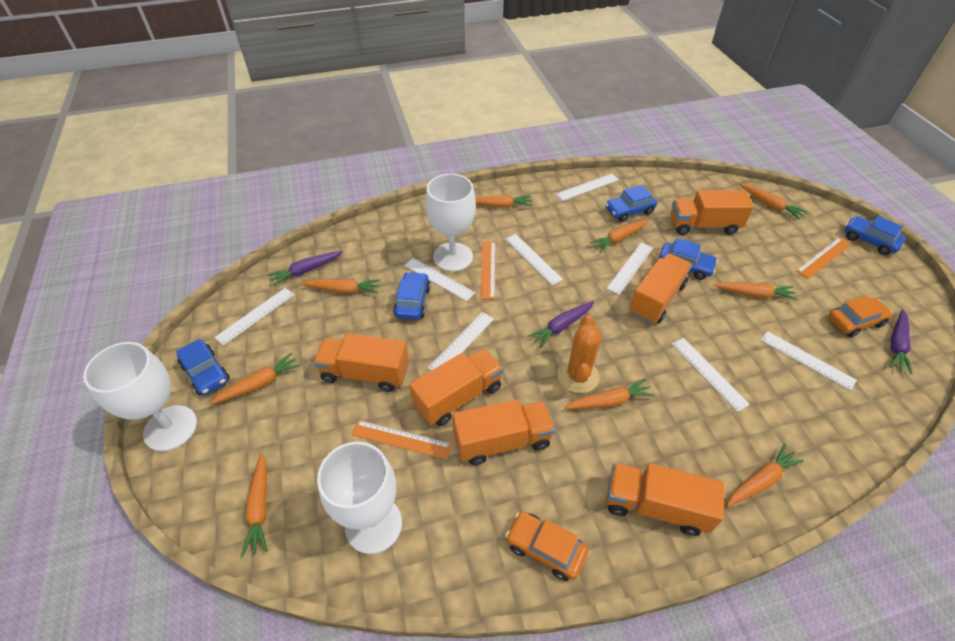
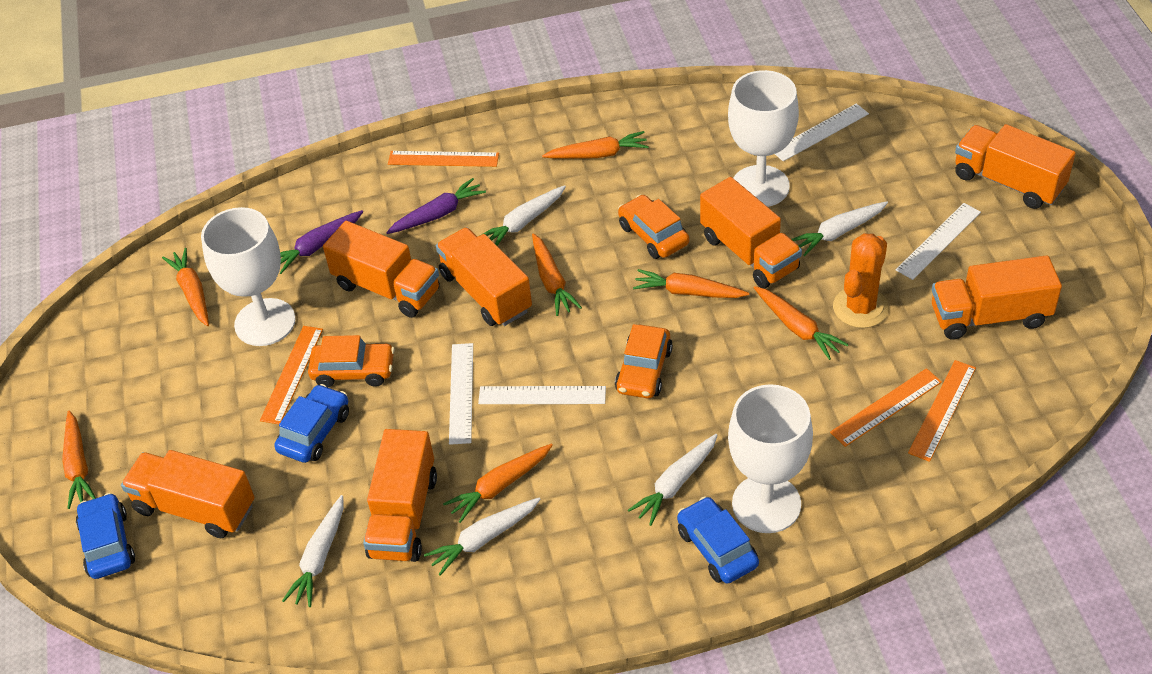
blue car: 5 -> 3
orange car: 2 -> 3
orange carrot: 9 -> 7
orange ruler: 3 -> 4
orange truck: 6 -> 7
purple carrot: 3 -> 2
white carrot: 0 -> 5
white ruler: 8 -> 4

